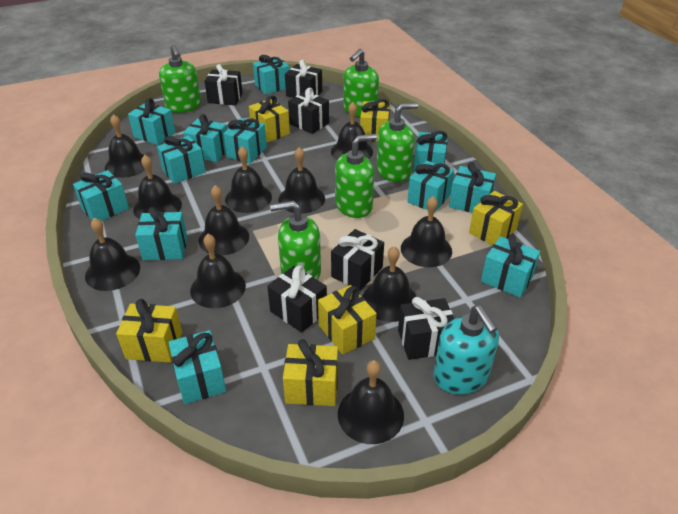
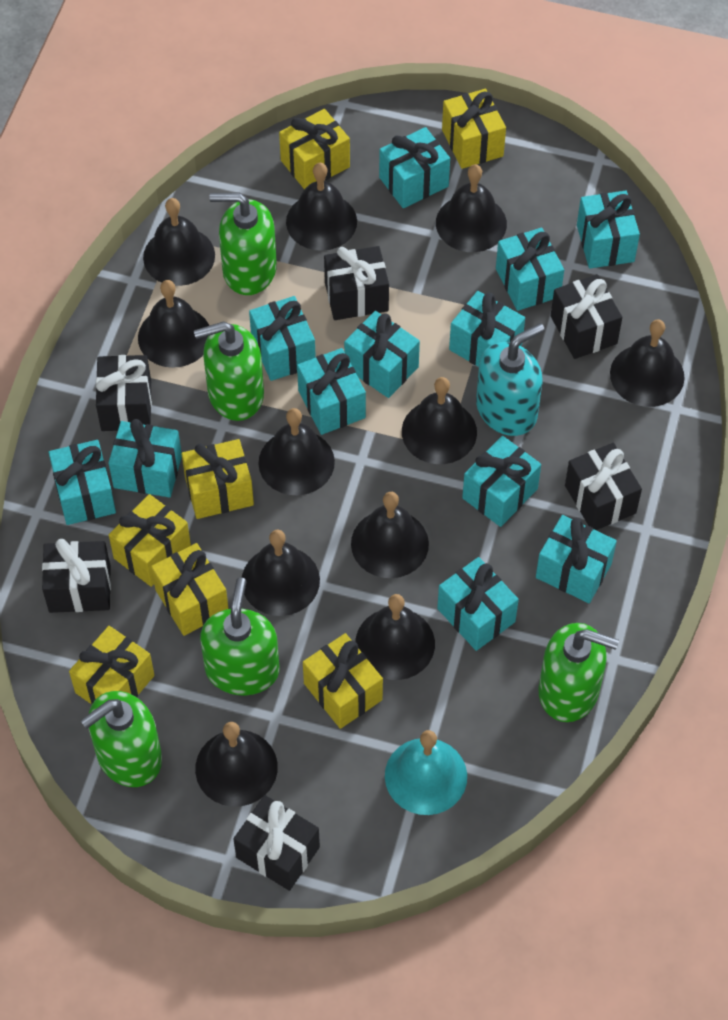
turquoise bell: 0 -> 1
yellow gift: 6 -> 7

